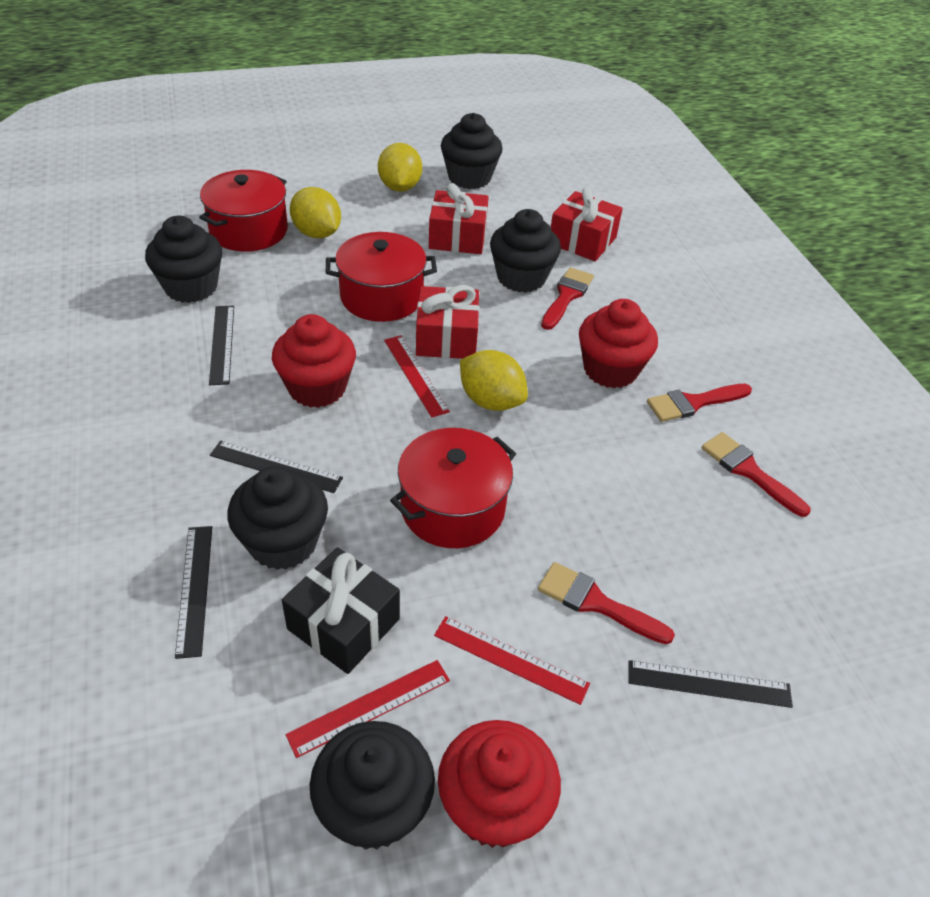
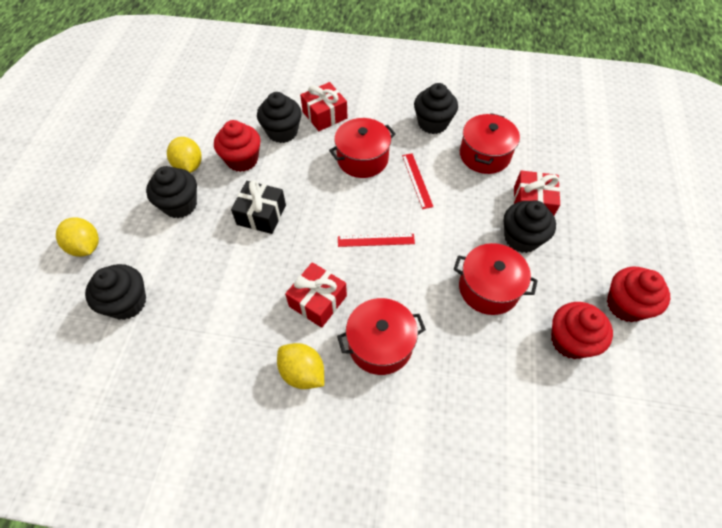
black ruler: 4 -> 0
red brush: 4 -> 0
red pot: 3 -> 4
red ruler: 3 -> 2

